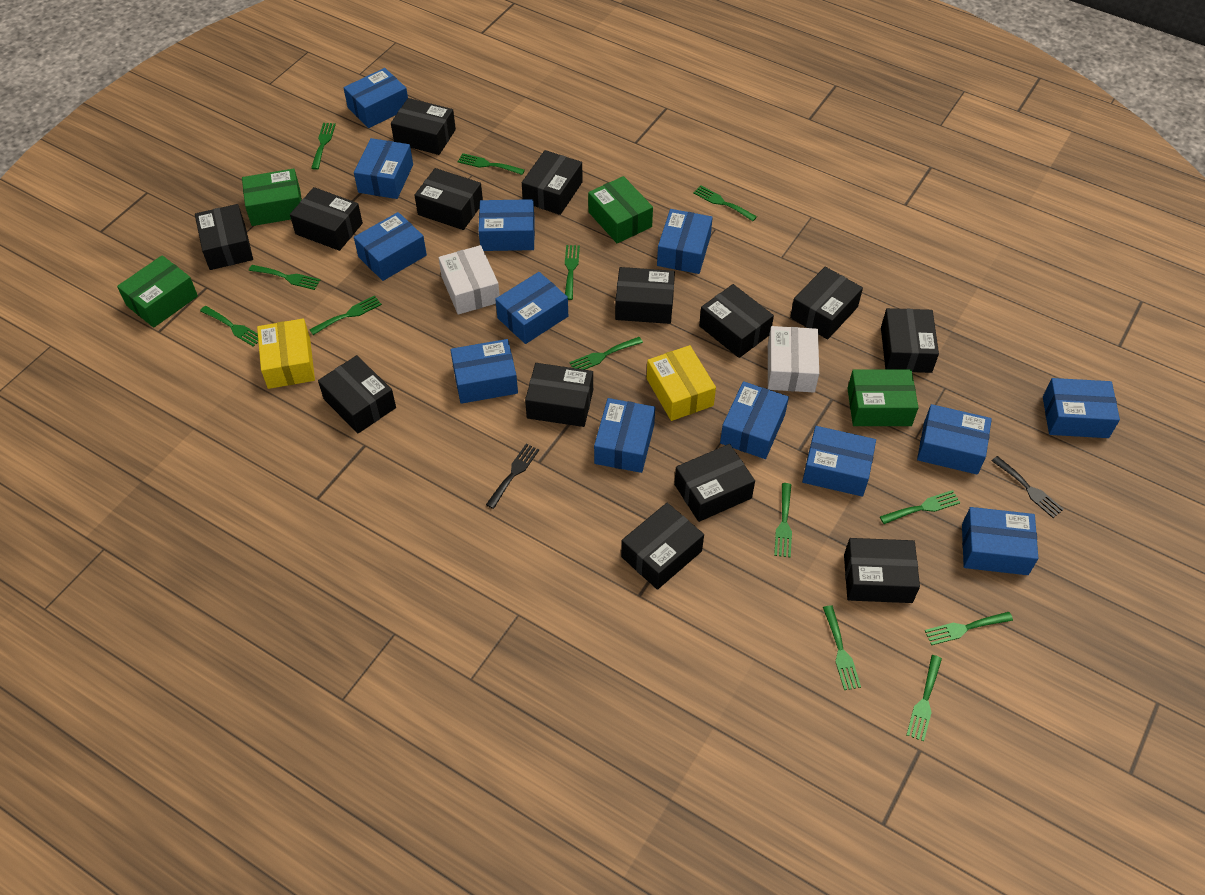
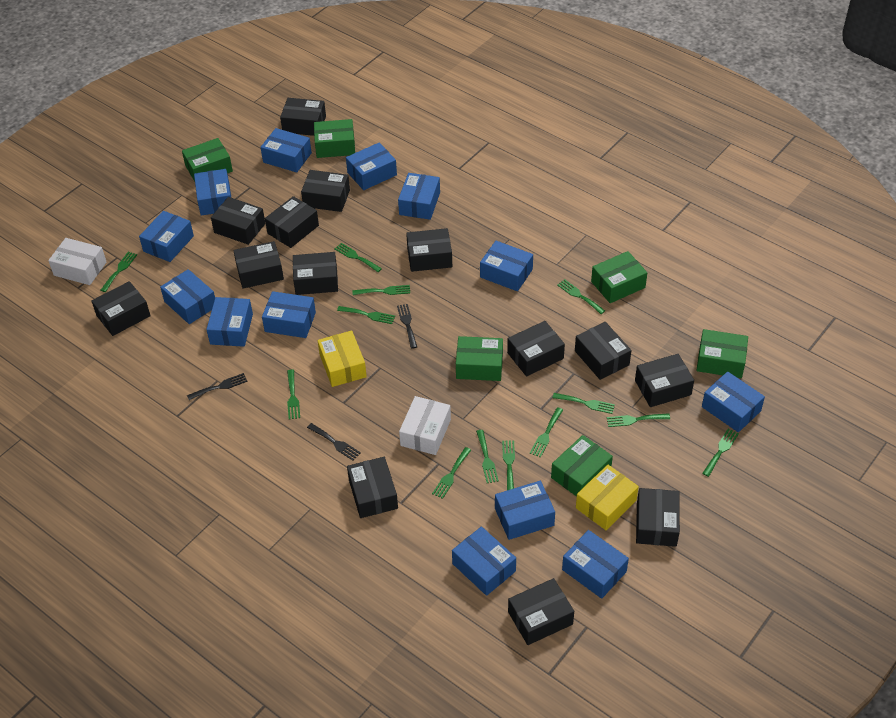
black fork: 2 -> 3
green box: 4 -> 6

